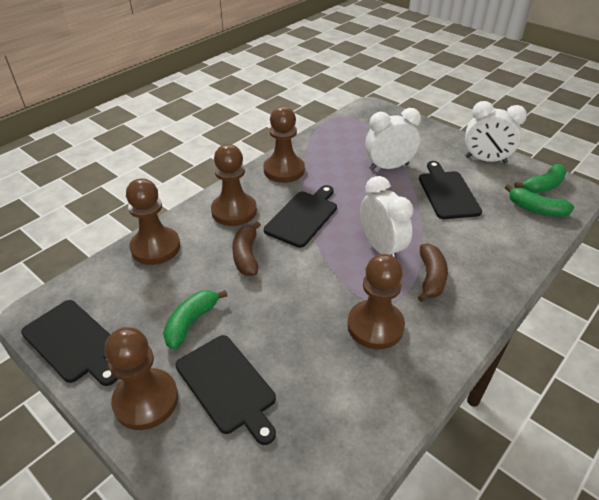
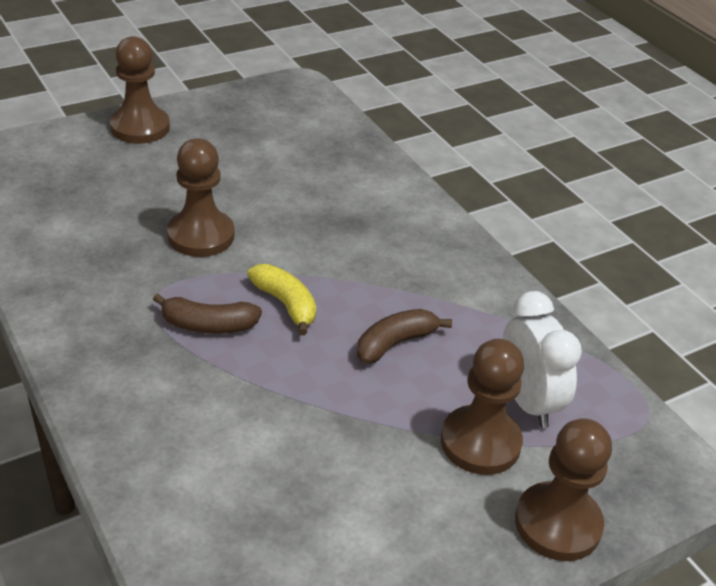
black cutting board: 4 -> 0
brown pawn: 5 -> 4
green banana: 3 -> 0
white clock: 3 -> 1
yellow banana: 0 -> 1

